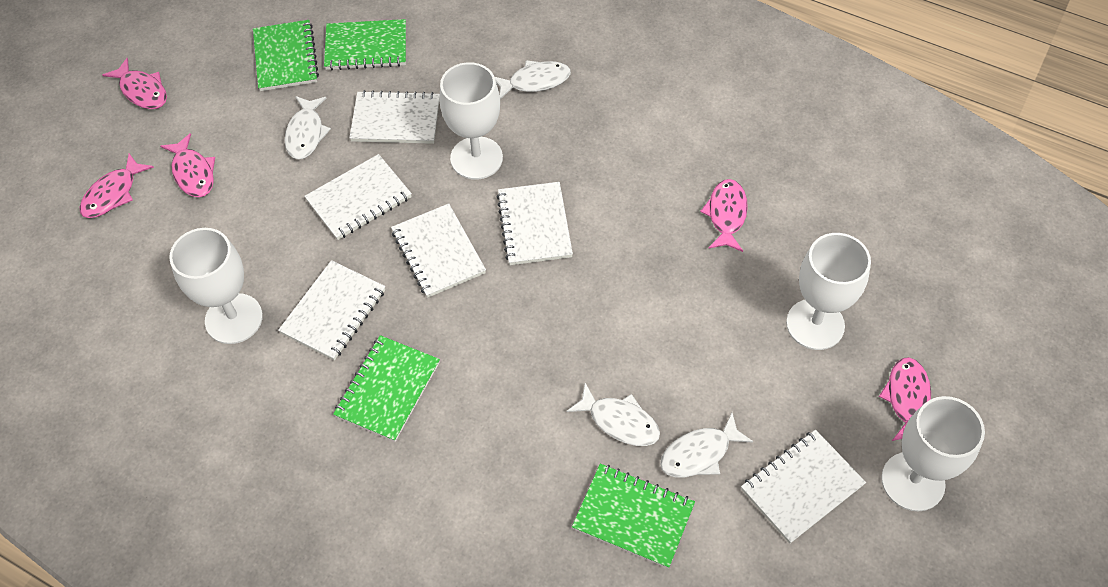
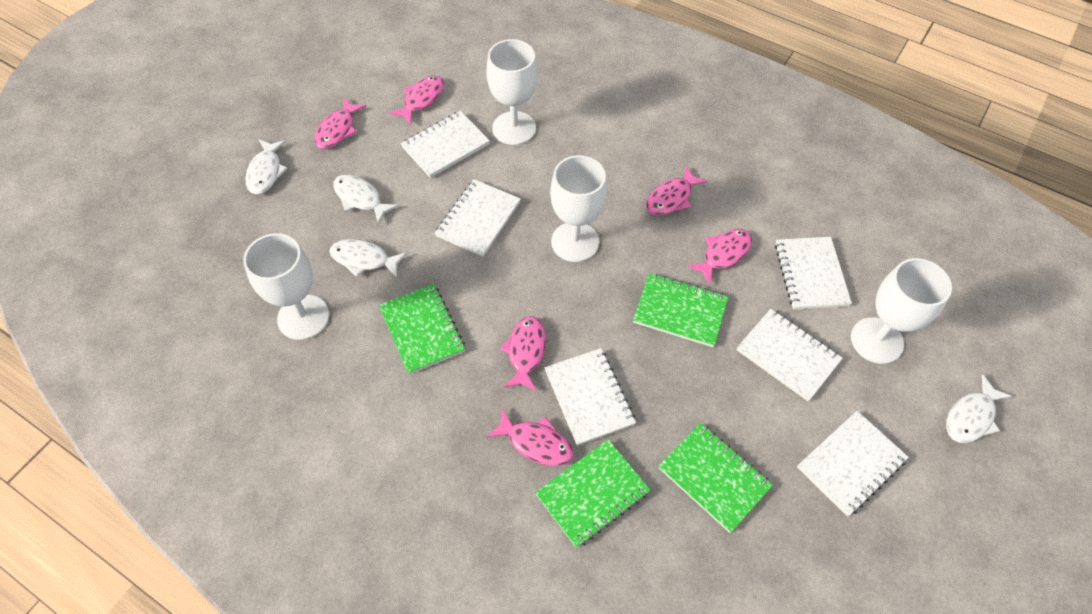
pink fish: 5 -> 6

